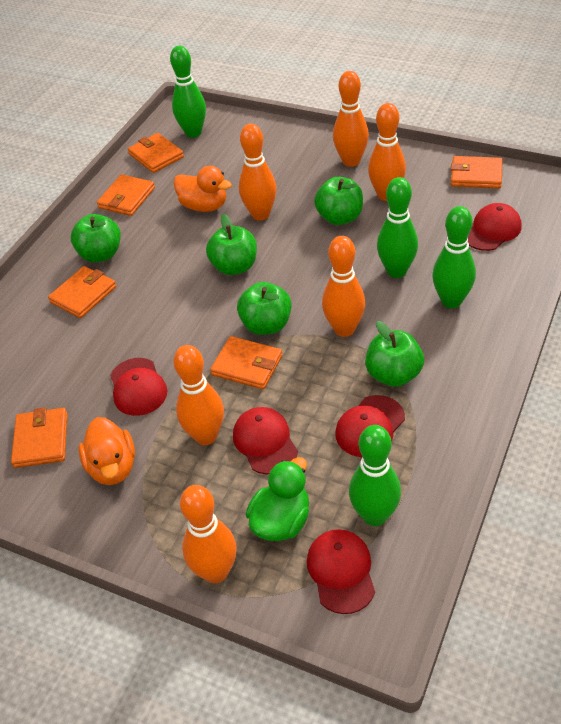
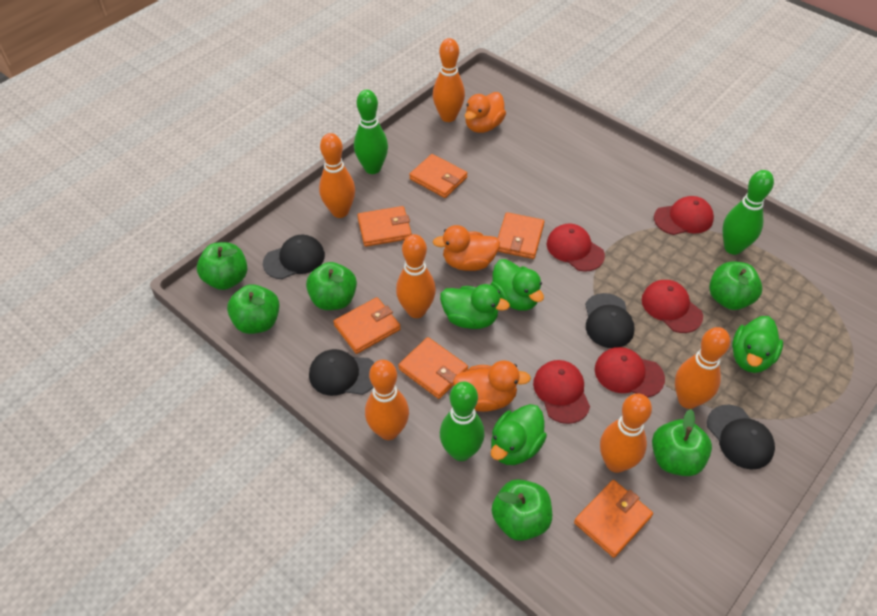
black cap: 0 -> 4
green apple: 5 -> 6
green bowling pin: 4 -> 3
green duck: 1 -> 4
orange duck: 2 -> 3

